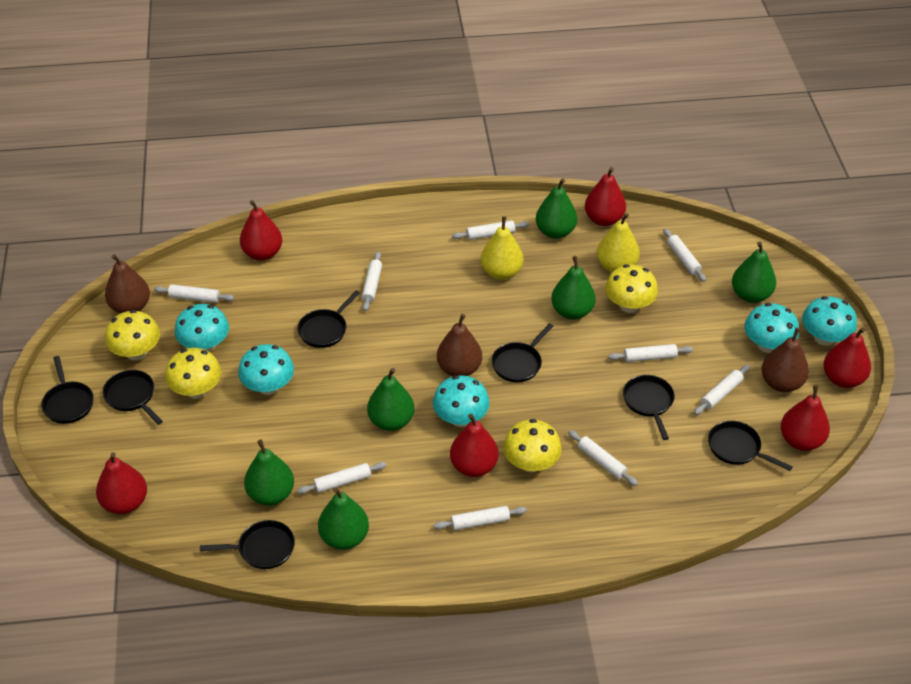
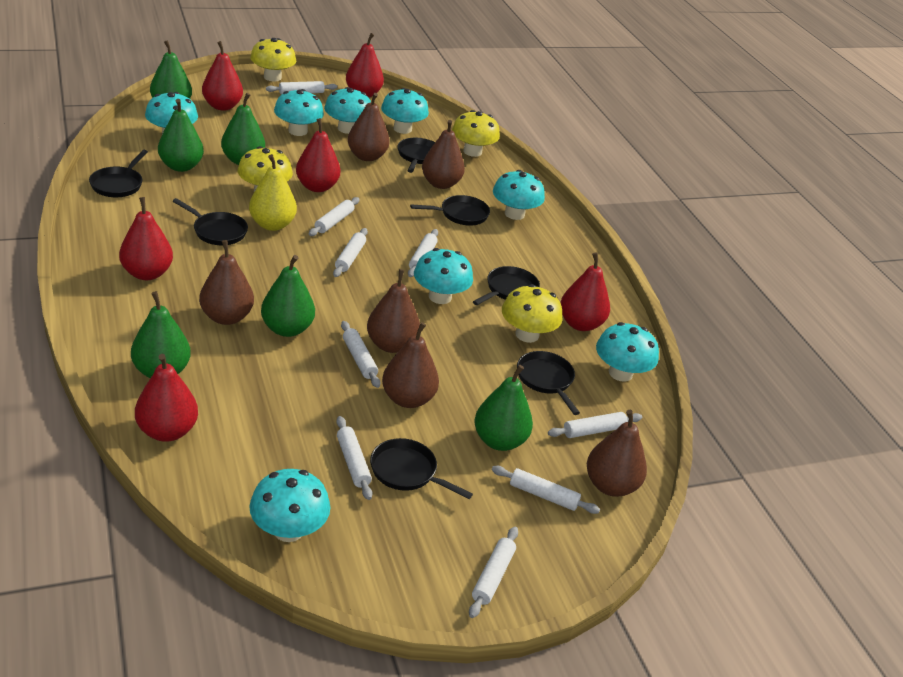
brown pear: 3 -> 6
turquoise mushroom: 5 -> 8
yellow pear: 2 -> 1

